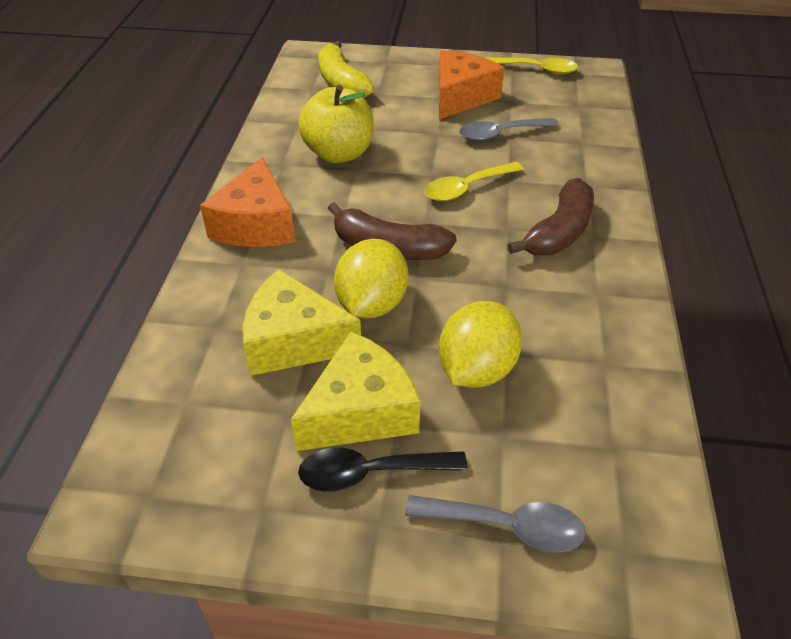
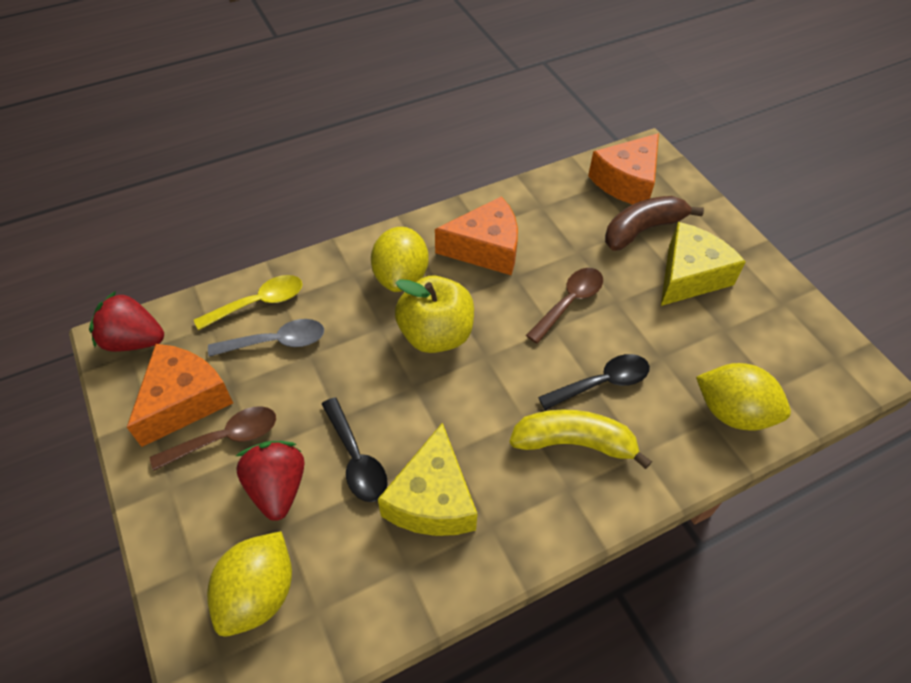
black spoon: 1 -> 2
brown banana: 2 -> 1
brown spoon: 0 -> 2
grey spoon: 2 -> 1
orange cheese: 2 -> 3
red strawberry: 0 -> 2
yellow lemon: 2 -> 3
yellow spoon: 2 -> 1

